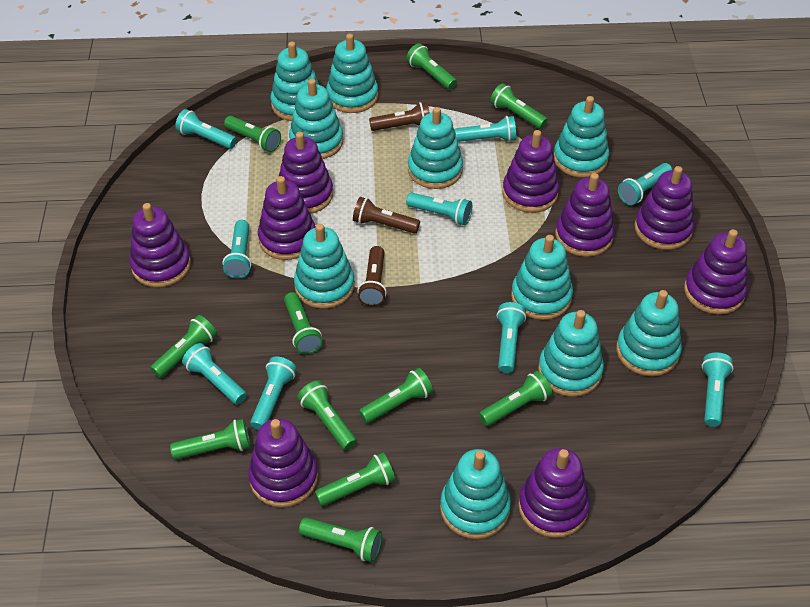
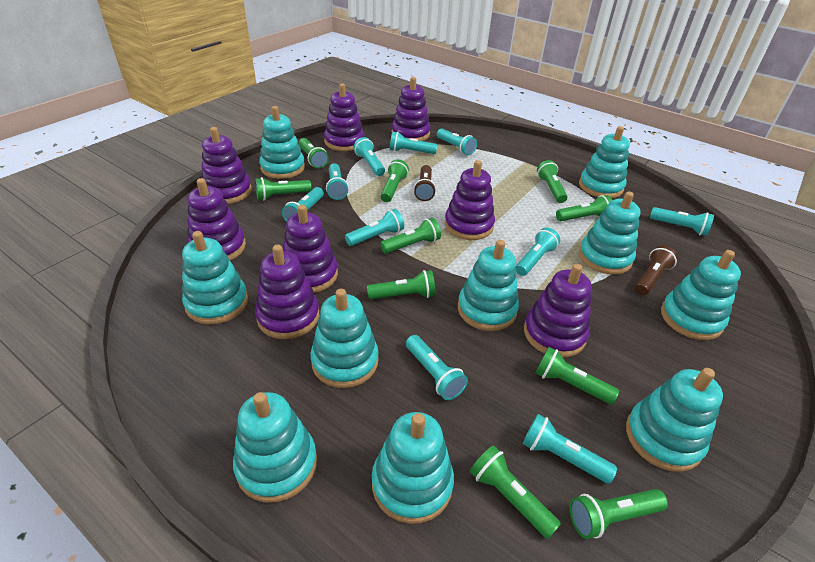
brown flashlight: 3 -> 2
green flashlight: 11 -> 10
purple stacking toy: 9 -> 8
turquoise flashlight: 9 -> 10

